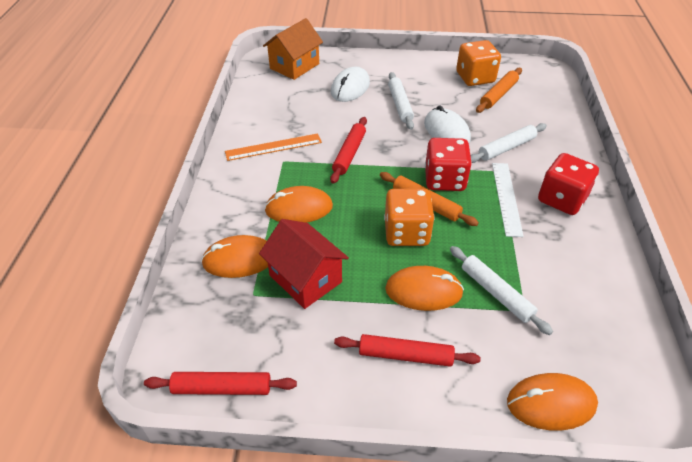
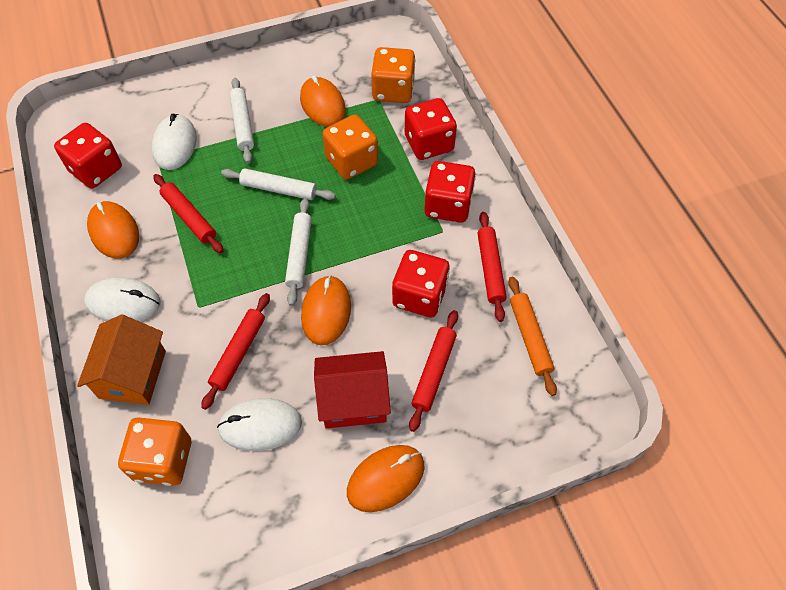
orange dice: 2 -> 3
orange rolling pin: 2 -> 1
orange ruler: 1 -> 0
red dice: 2 -> 4
red rolling pin: 3 -> 4
white mouse: 2 -> 3
white ruler: 1 -> 0

